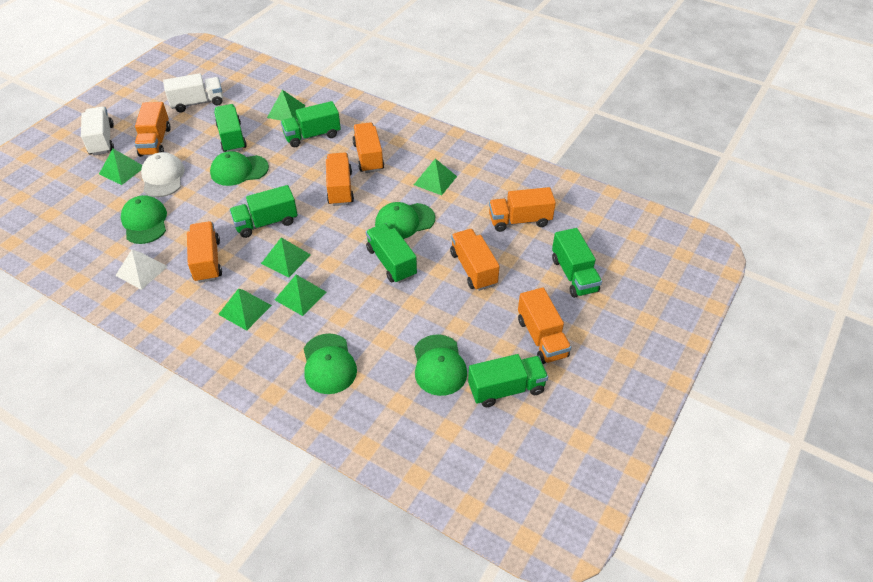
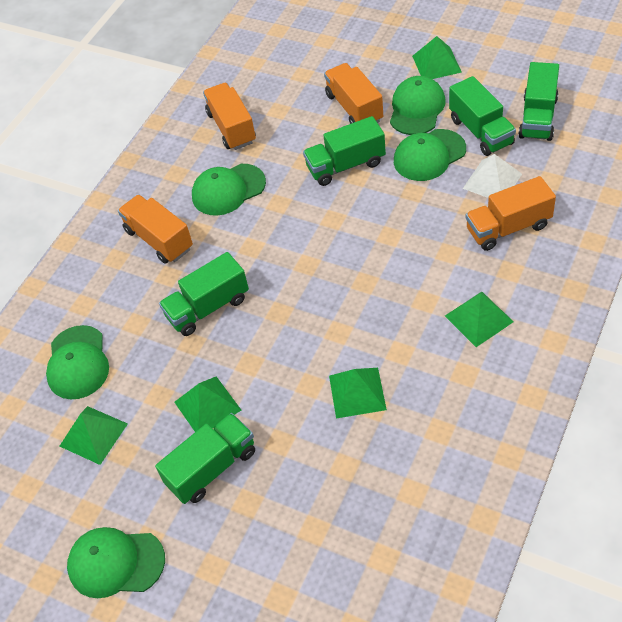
green pyramid: 6 -> 5
green truck: 6 -> 5
orange truck: 7 -> 4
white cap: 1 -> 0
white truck: 2 -> 0

